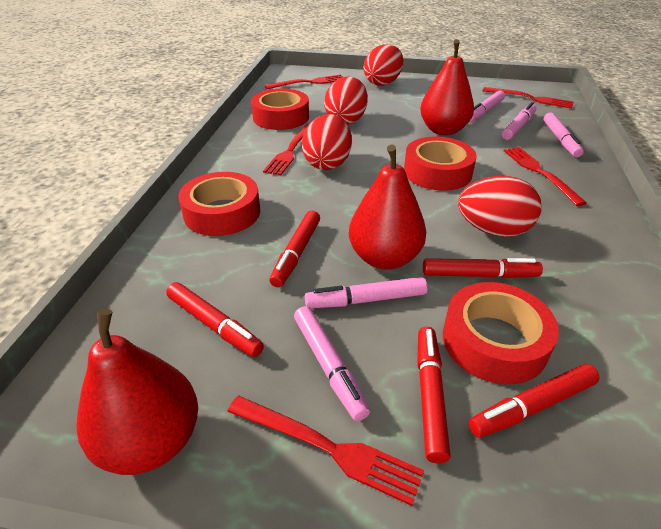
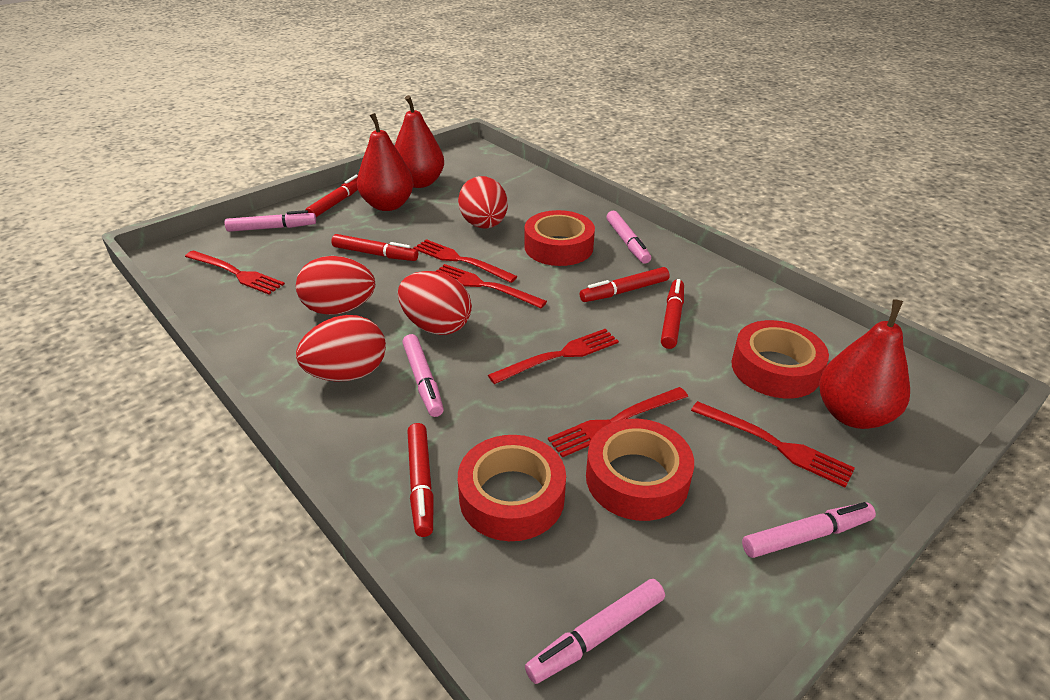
red fork: 5 -> 6

